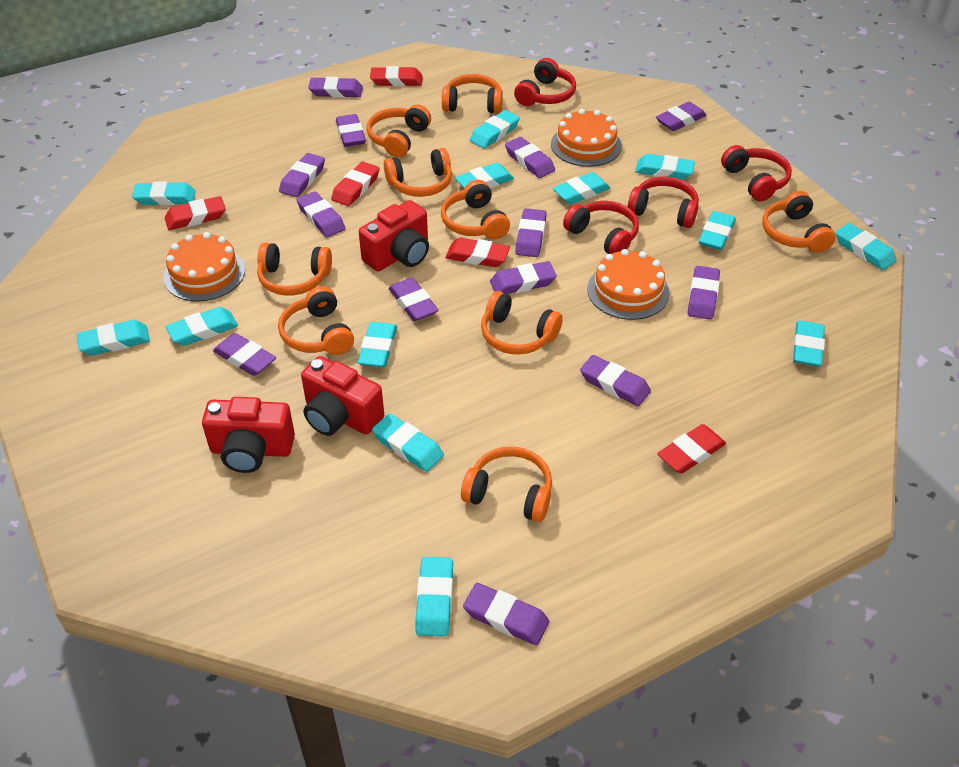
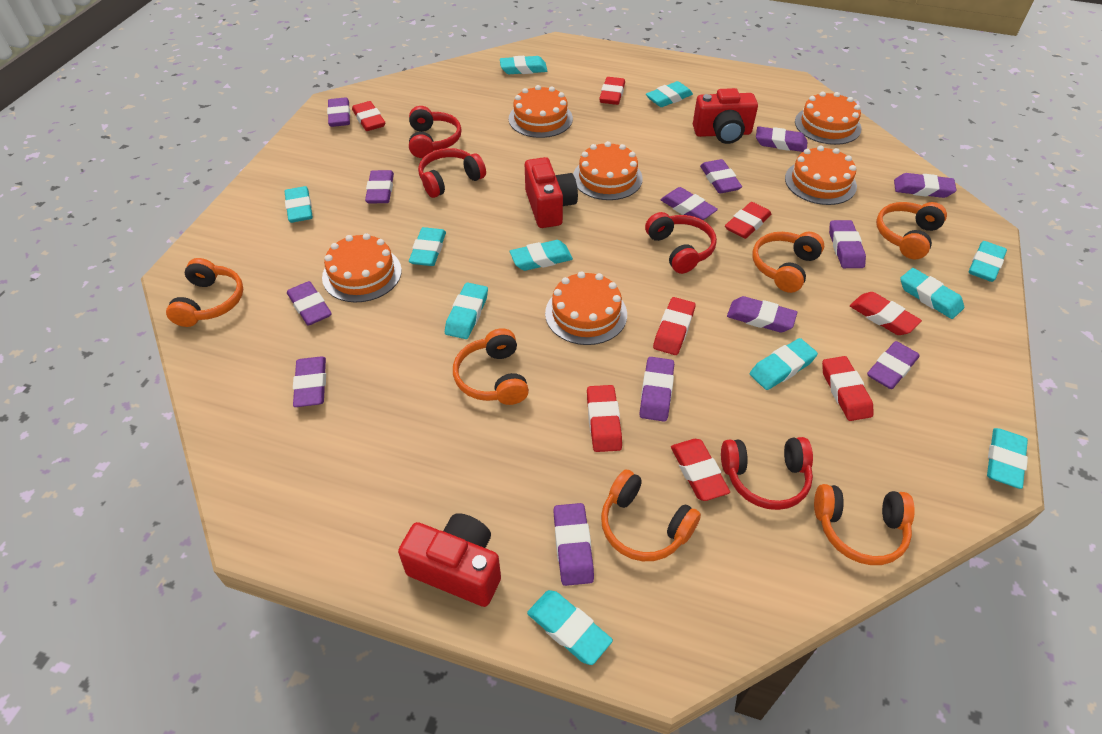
orange cake: 3 -> 6
orange headphones: 9 -> 6
red eraser: 5 -> 8
turquoise eraser: 13 -> 11

